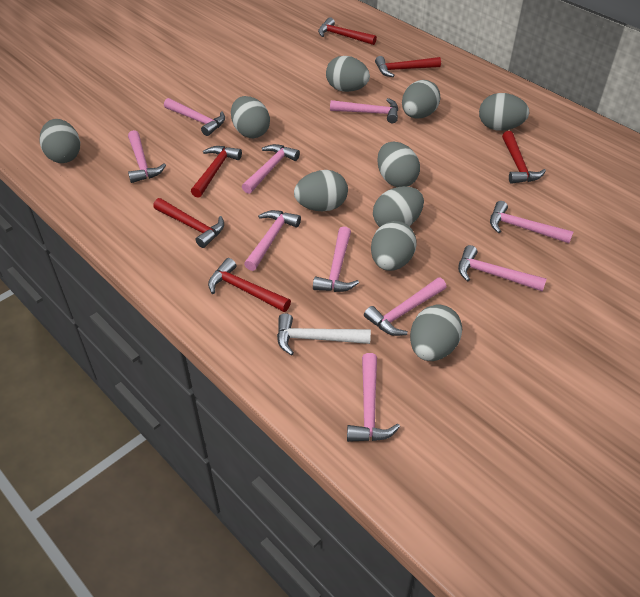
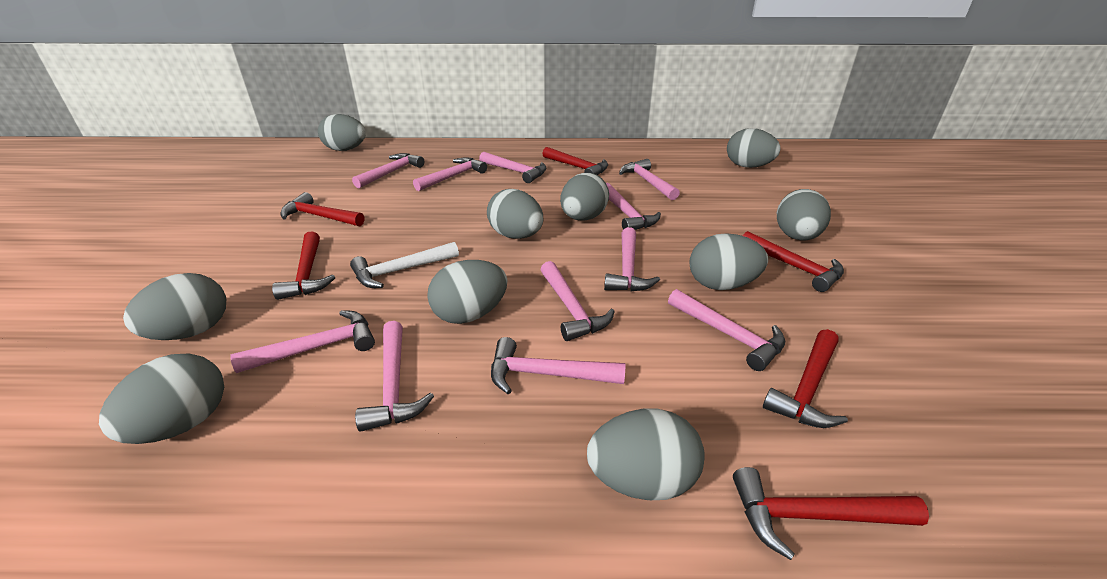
pink hammer: 10 -> 11

